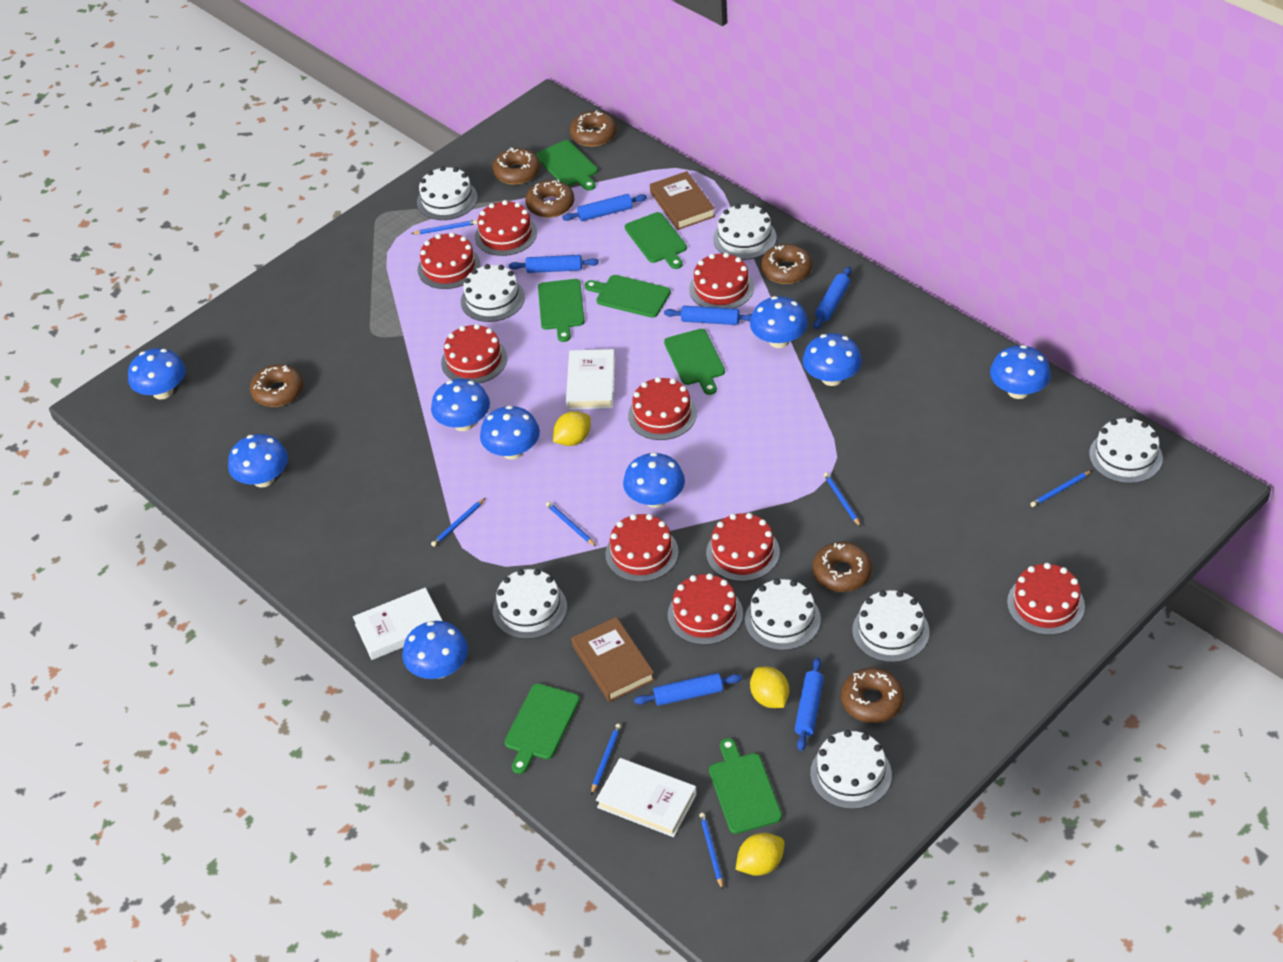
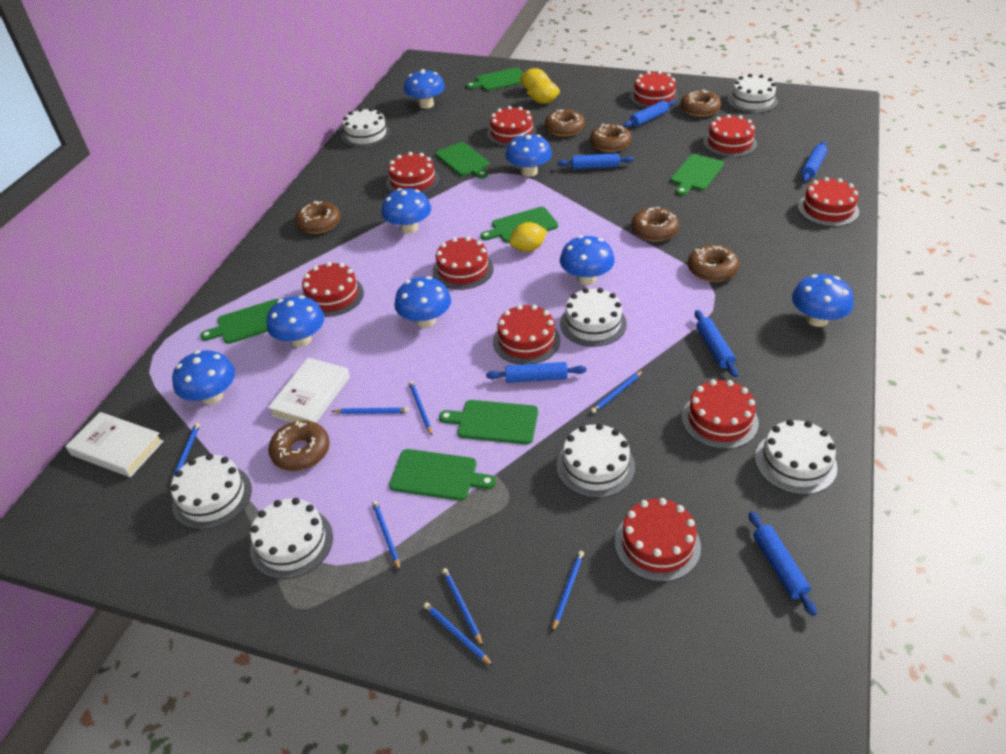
blue mushroom: 9 -> 8
blue pencil: 7 -> 8
brown book: 2 -> 0
red cake: 9 -> 10
white book: 3 -> 2
white cake: 8 -> 7

